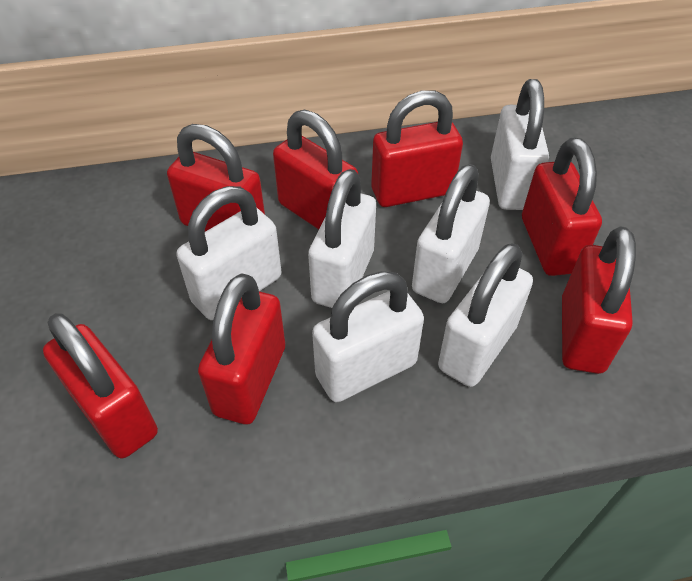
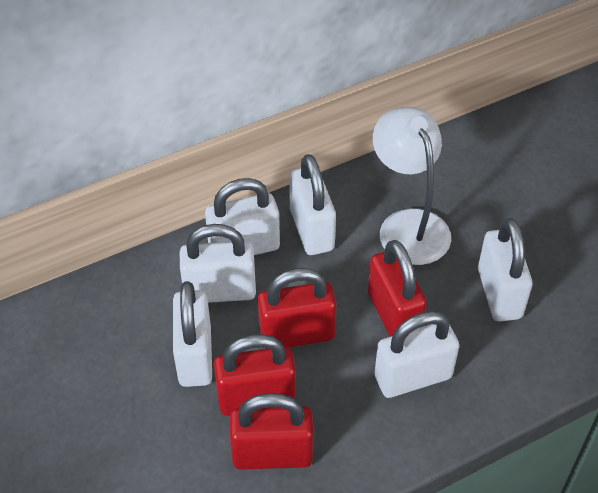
red padlock: 7 -> 4
white lamp: 0 -> 1

